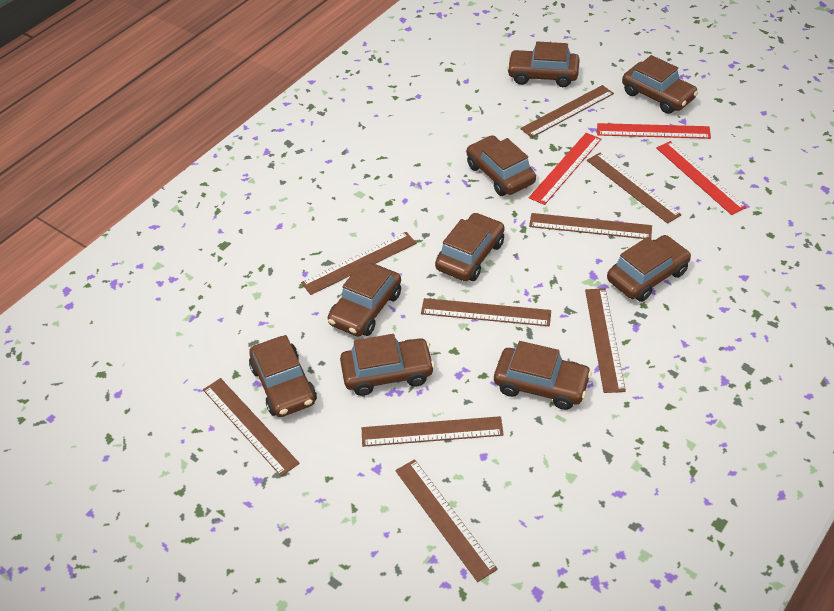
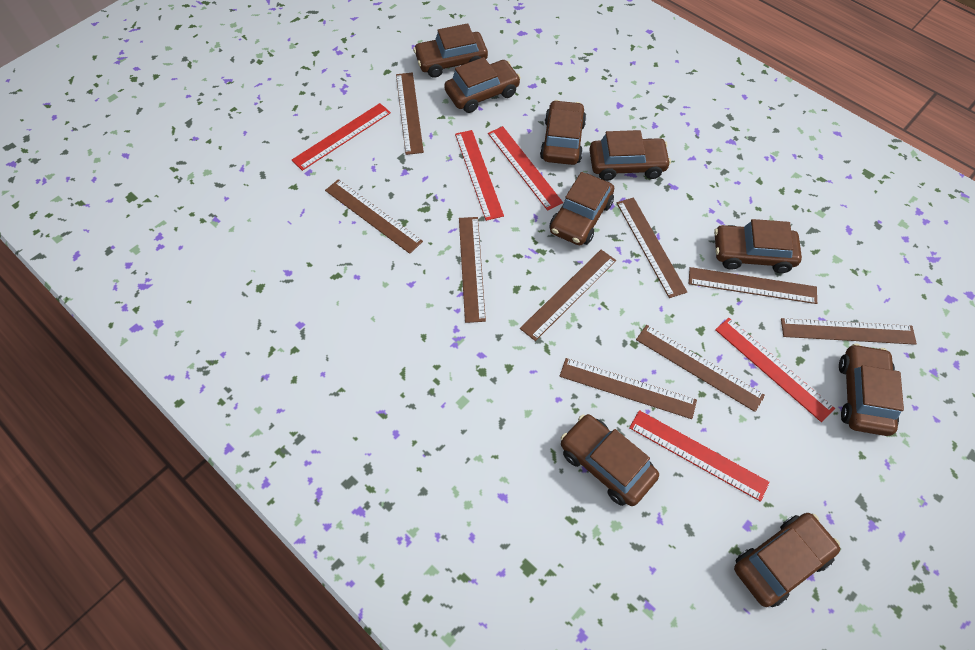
red ruler: 3 -> 5

